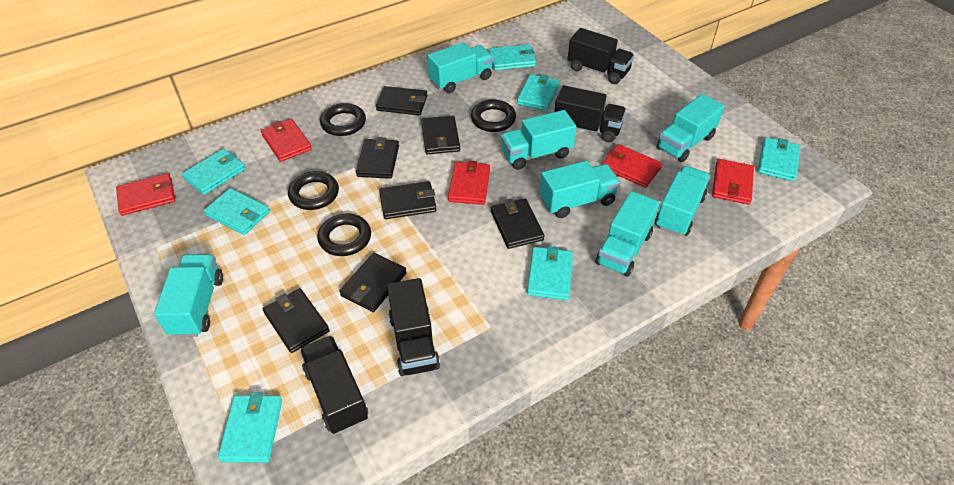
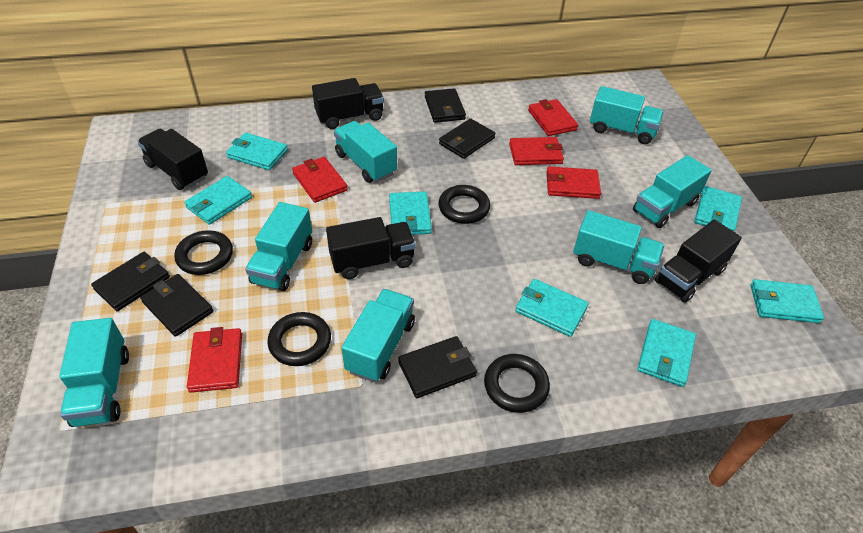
black wallet: 7 -> 5

